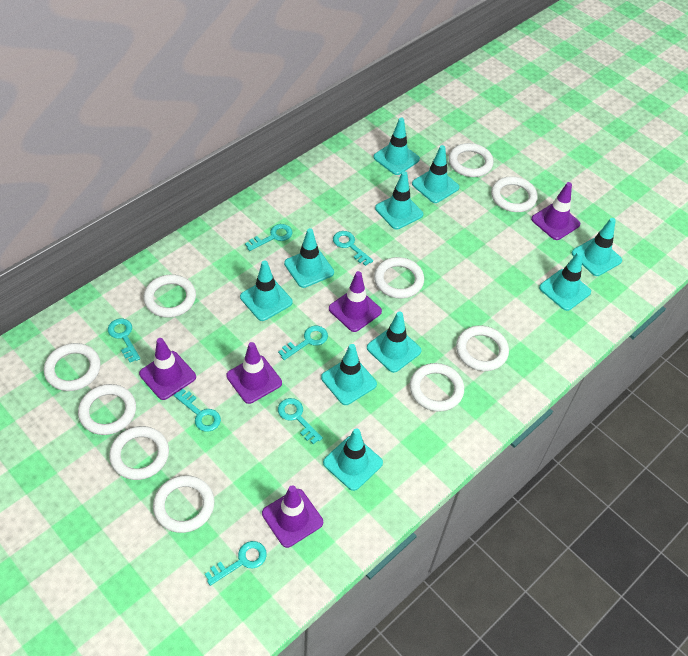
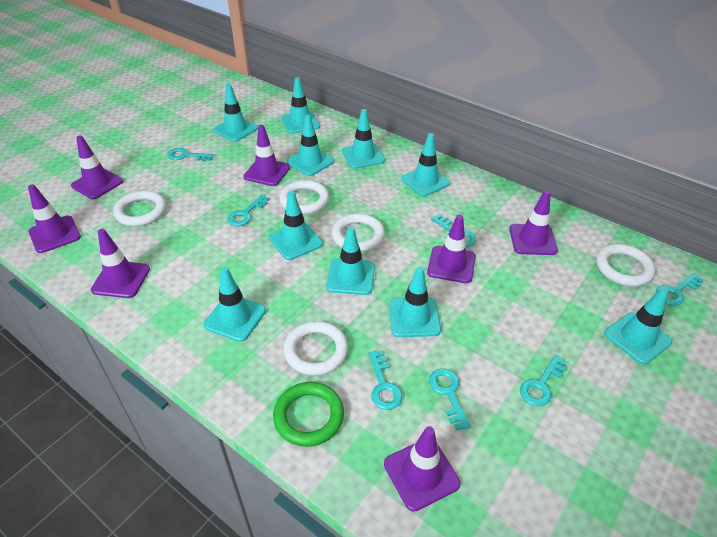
green ring: 0 -> 1
purple traffic cone: 5 -> 7
white ring: 10 -> 5

